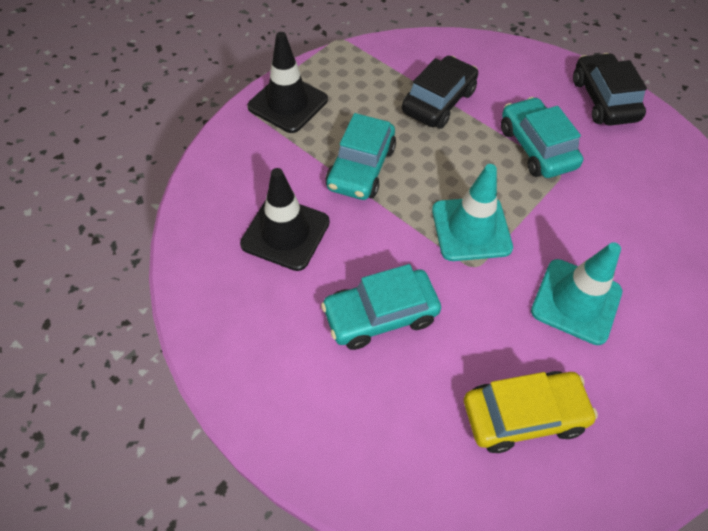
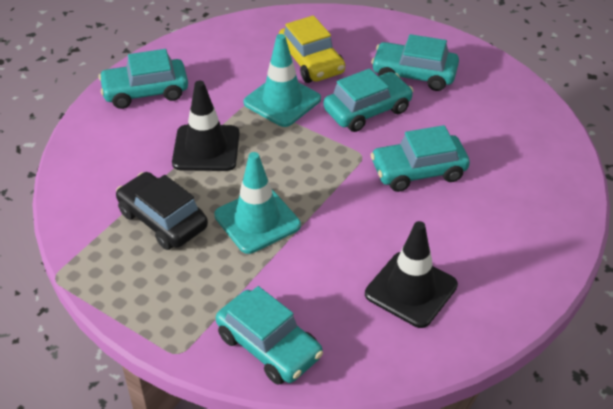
black car: 2 -> 1
turquoise car: 3 -> 5

